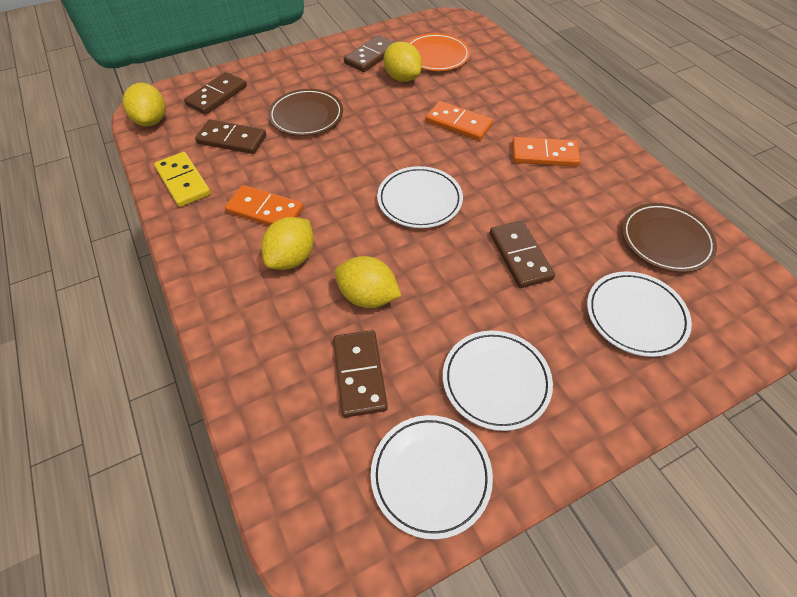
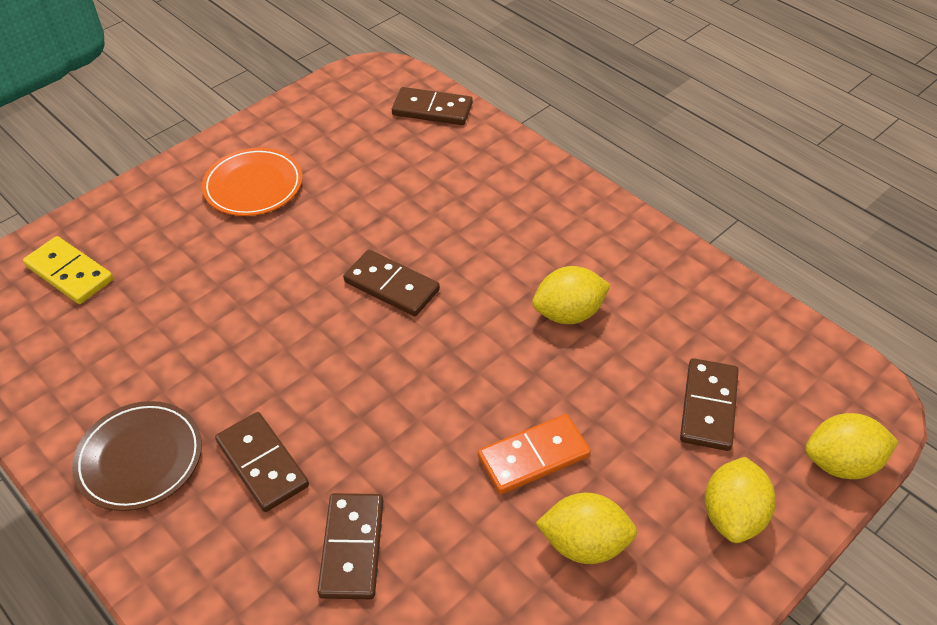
brown plate: 2 -> 1
orange domino: 3 -> 1
white plate: 4 -> 0

